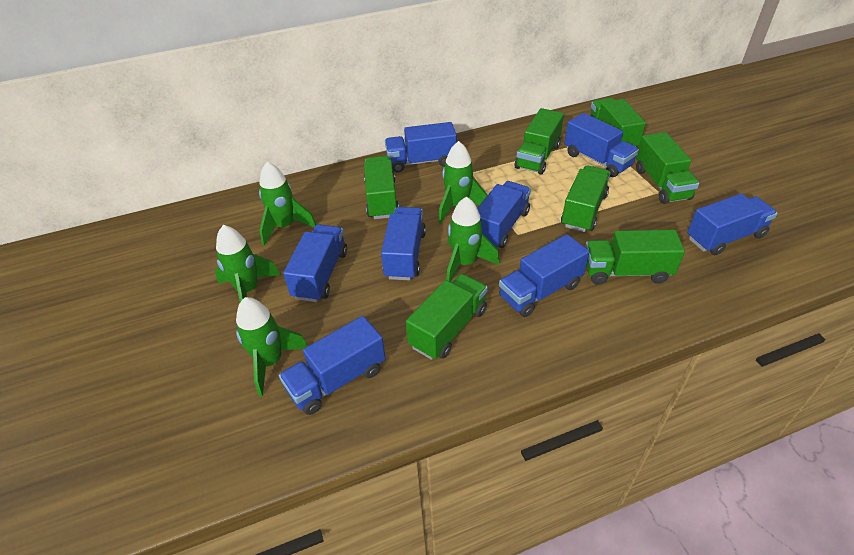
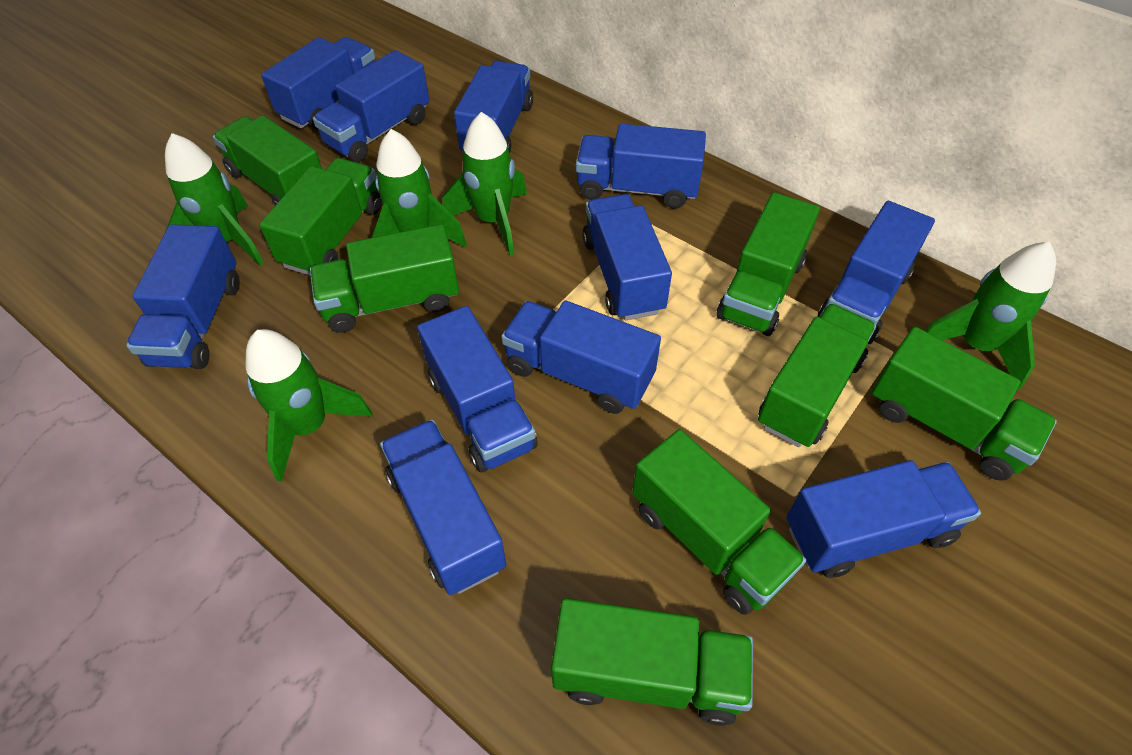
blue truck: 8 -> 11
green truck: 7 -> 8

